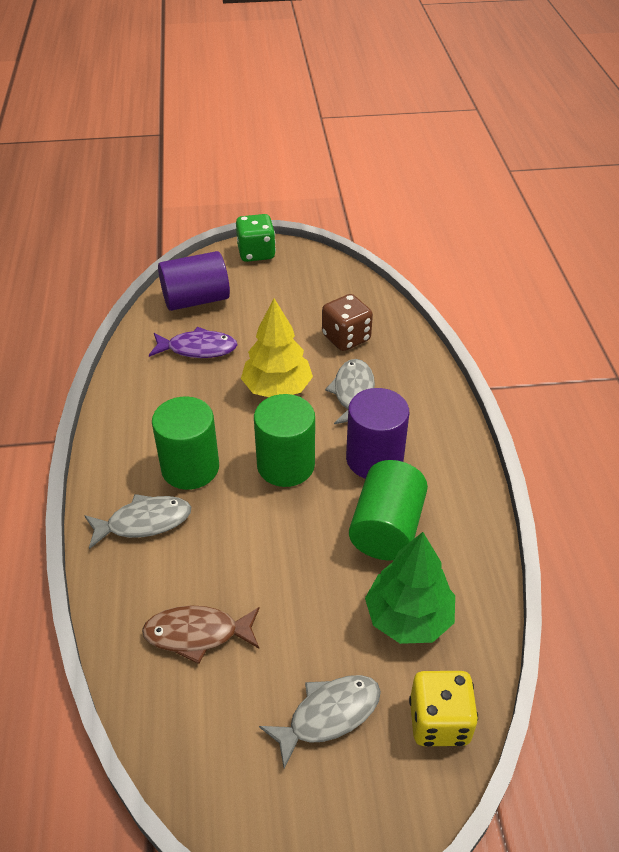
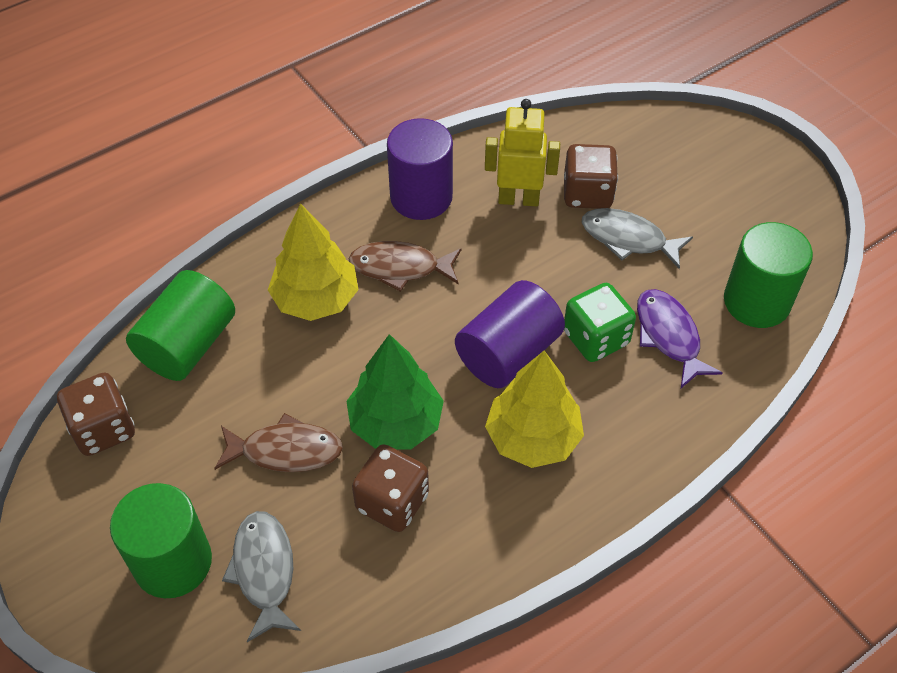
brown dice: 1 -> 3
brown fish: 1 -> 2
grey fish: 3 -> 2
yellow dice: 1 -> 0
yellow robot: 0 -> 1
yellow tree: 1 -> 2

